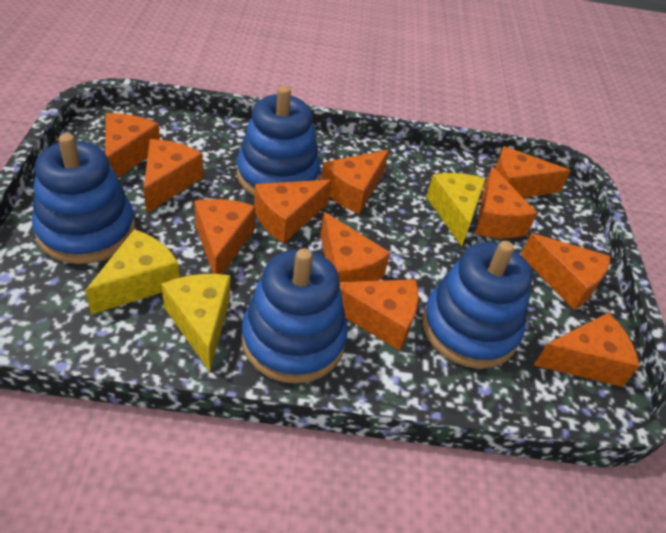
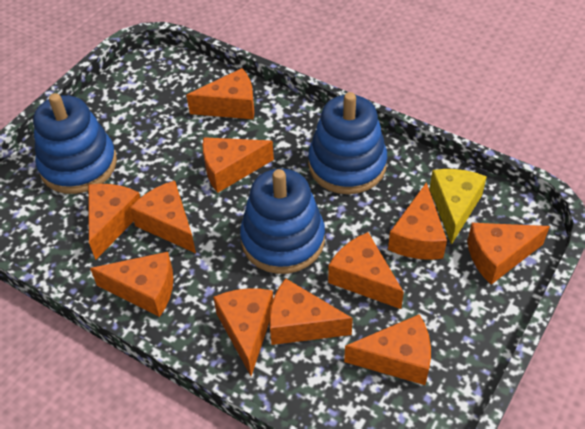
blue stacking toy: 4 -> 3
yellow cheese: 3 -> 1

